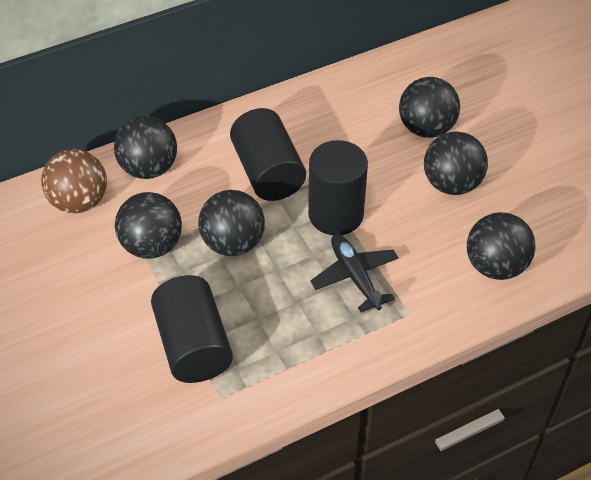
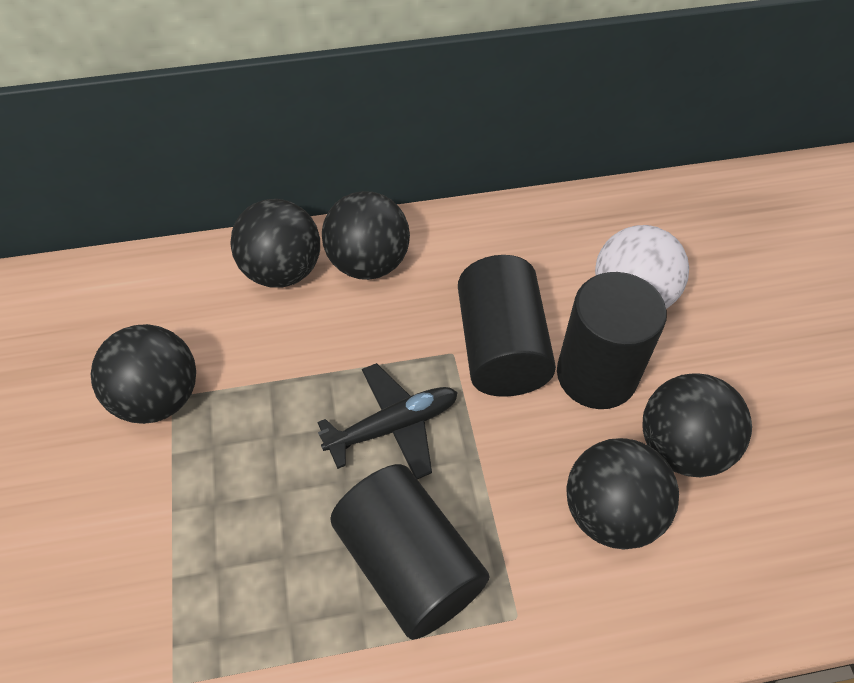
black ball: 6 -> 5
brown ball: 1 -> 0
white ball: 0 -> 1

